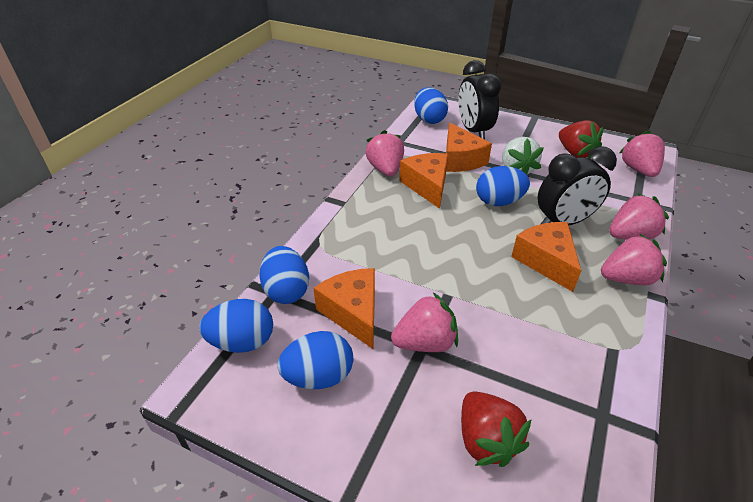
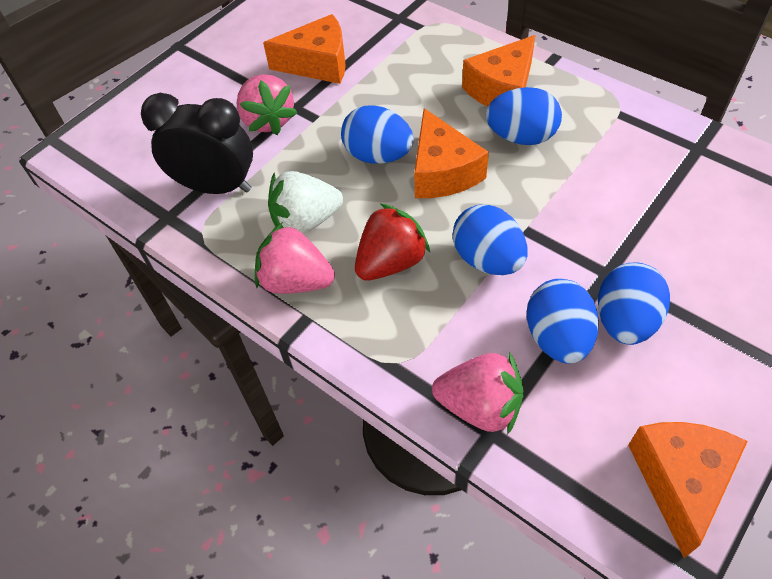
black clock: 2 -> 1
pink strawberry: 5 -> 3
red strawberry: 2 -> 1

